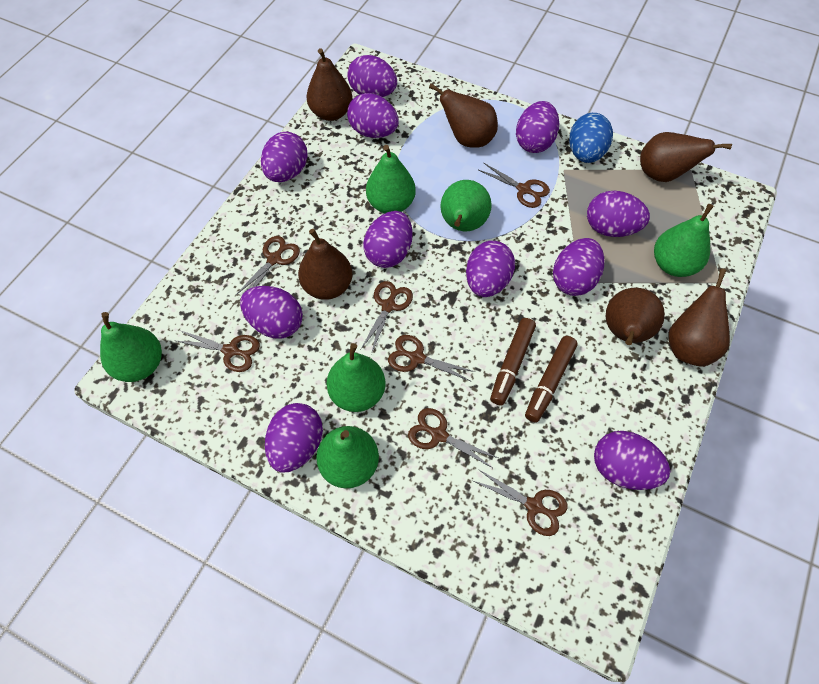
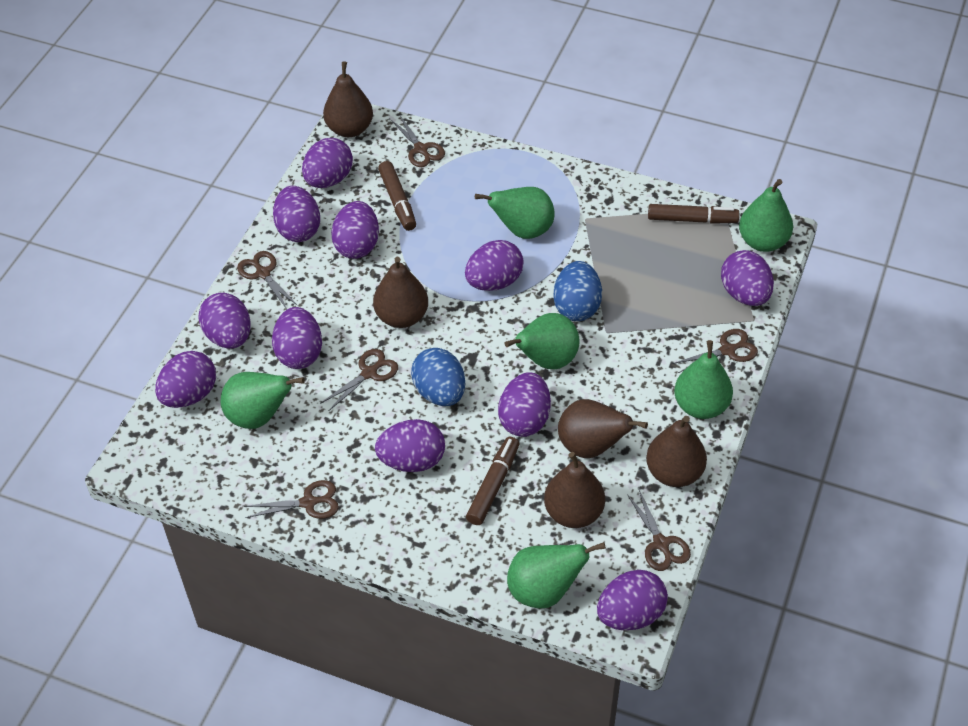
blue egg: 1 -> 2
brown marker: 2 -> 3
brown pear: 6 -> 5
brown scissors: 7 -> 6

